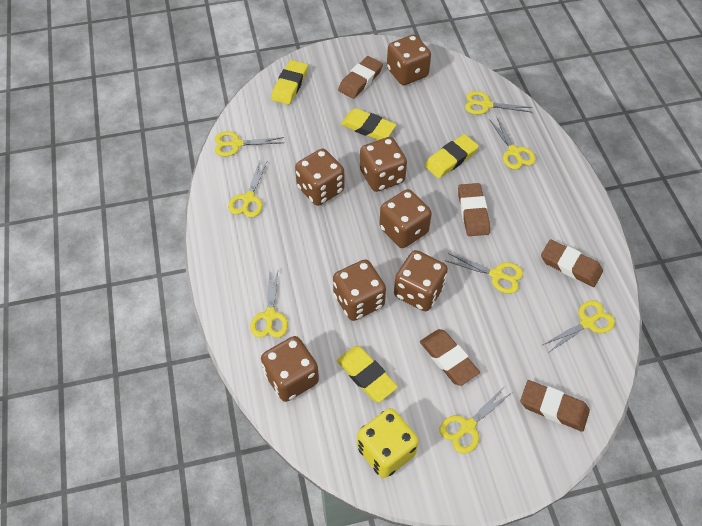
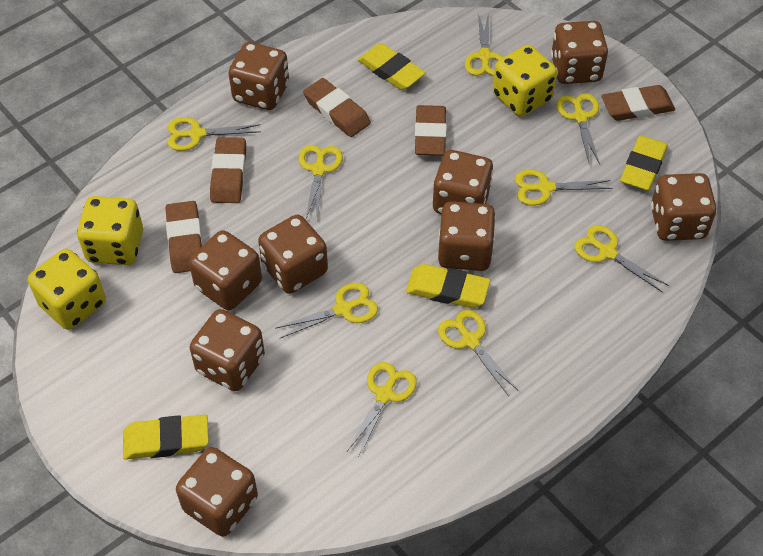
brown dice: 7 -> 9
yellow dice: 1 -> 3
yellow scissors: 8 -> 9

